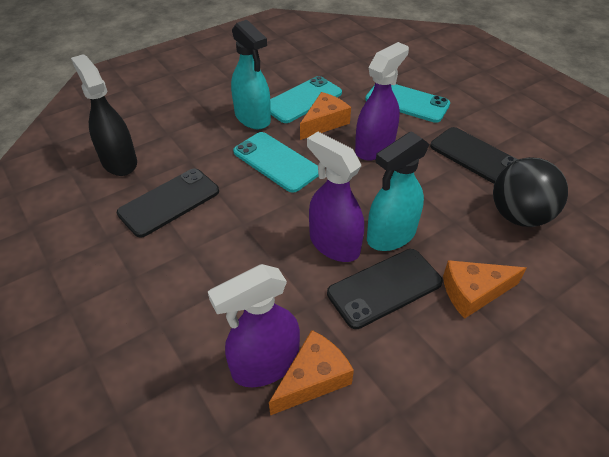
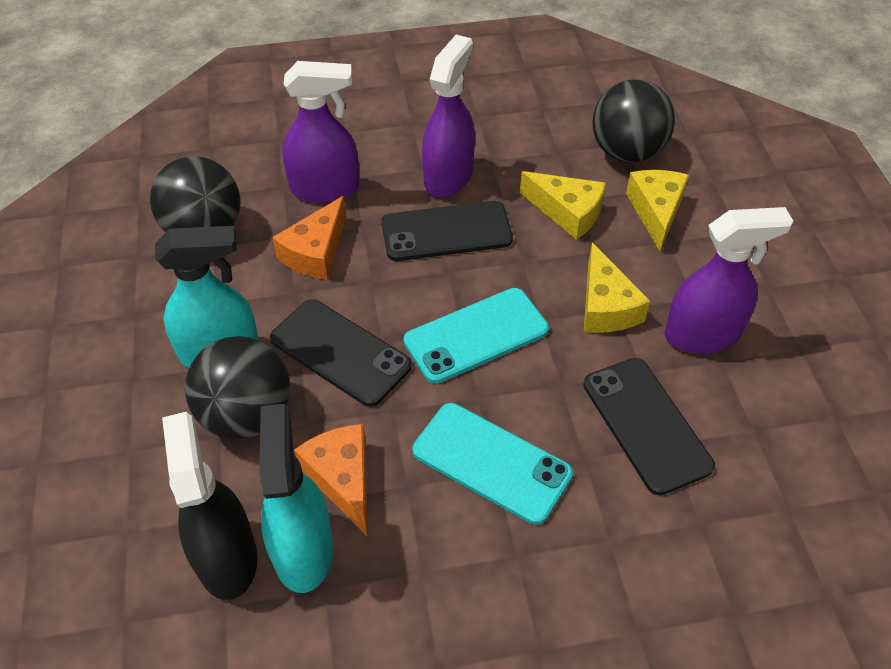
black ball: 1 -> 3
orange cheese: 3 -> 2
turquoise phone: 3 -> 2
yellow cheese: 0 -> 3

